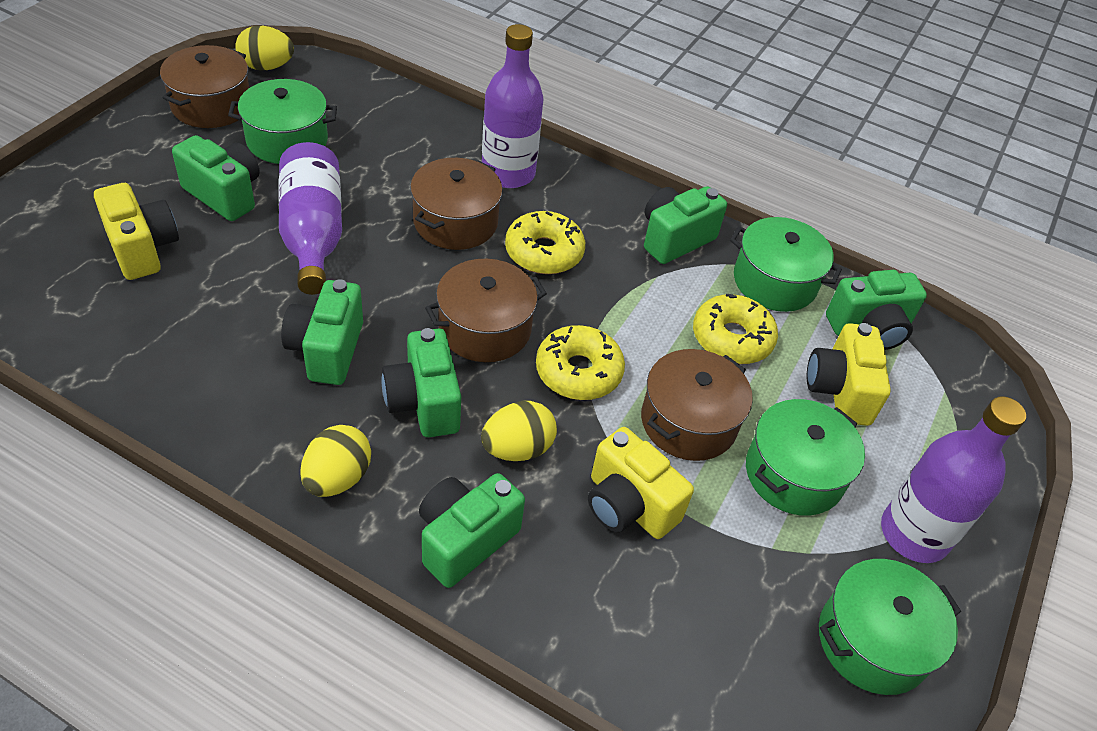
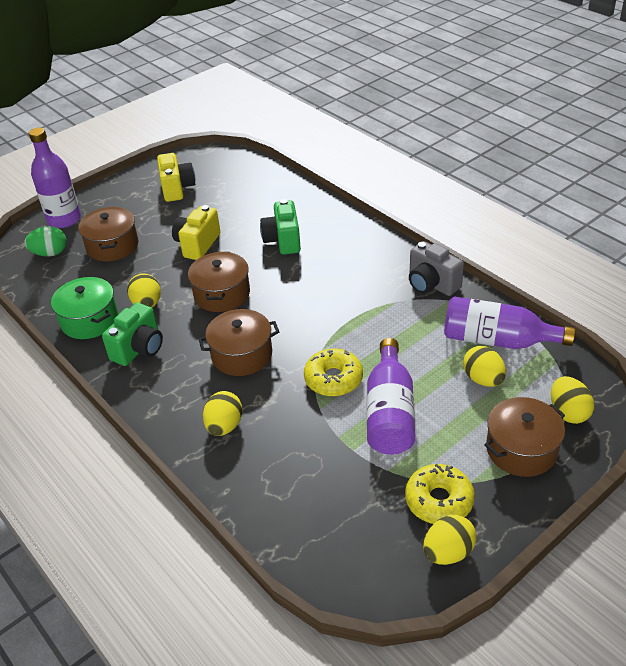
green camera: 6 -> 2
green egg: 0 -> 1
green pot: 4 -> 1
grey camera: 0 -> 1
yellow camera: 3 -> 2
yellow donut: 3 -> 2
yellow egg: 3 -> 5

